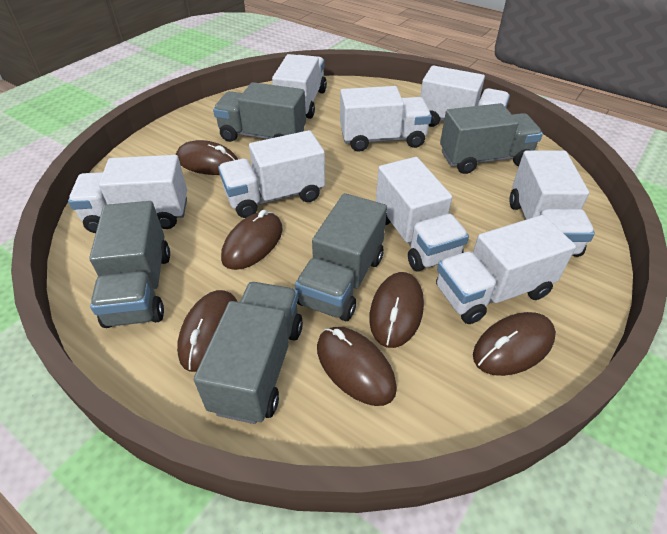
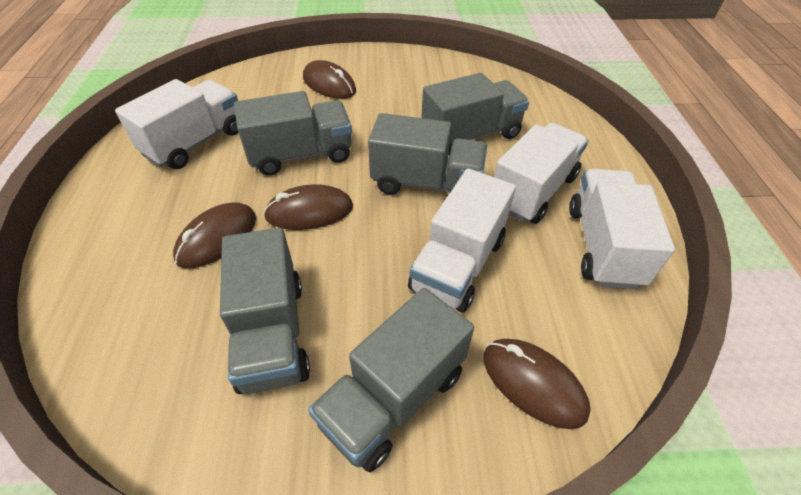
brown mouse: 6 -> 4
white truck: 8 -> 4

